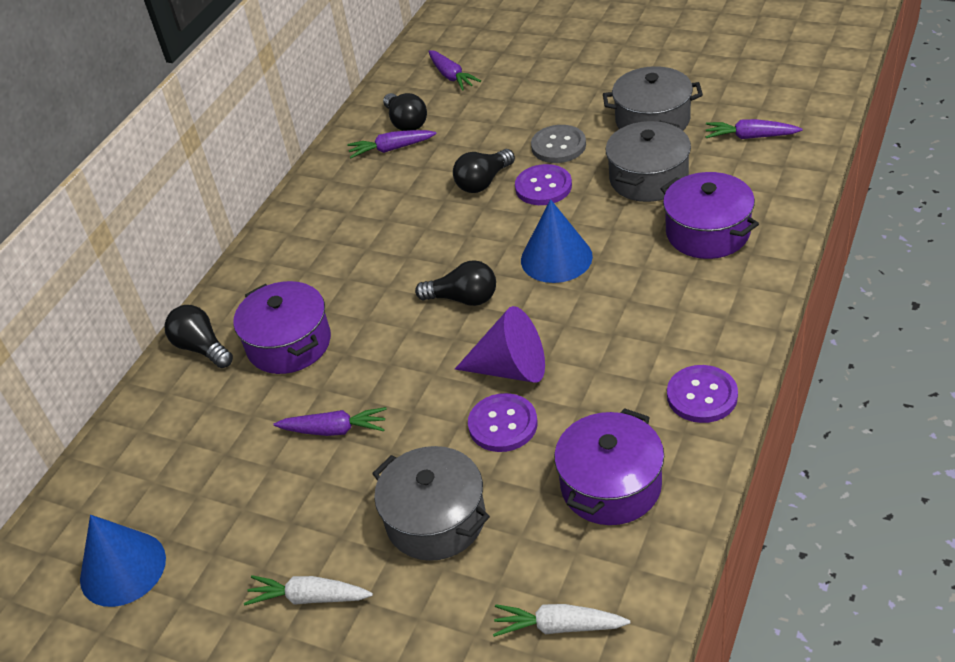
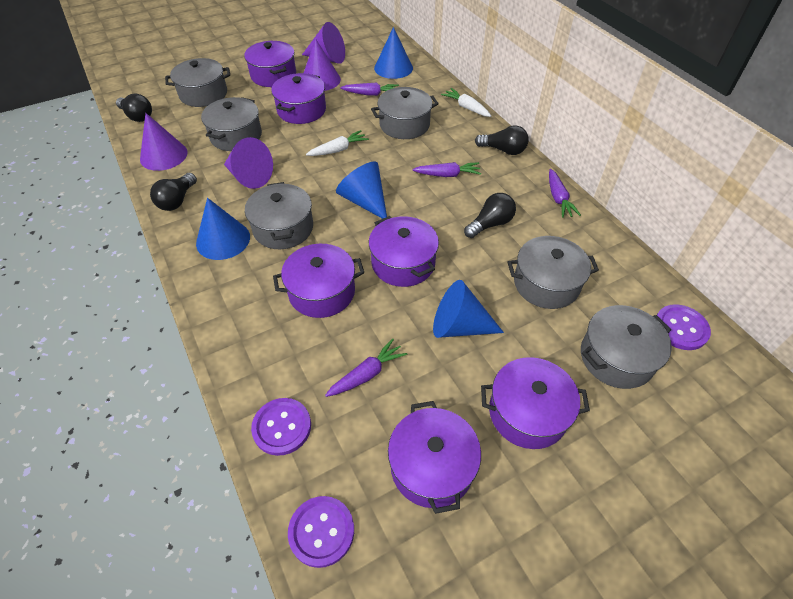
blue cone: 2 -> 4
grey button: 1 -> 0
grey pot: 3 -> 6
purple cone: 1 -> 4
purple pot: 3 -> 6

